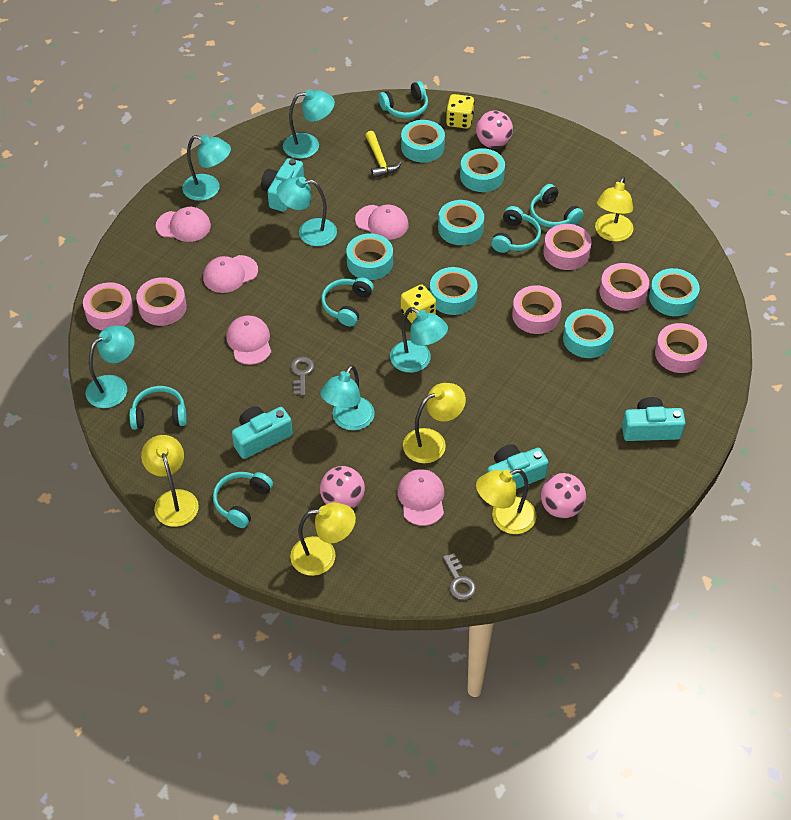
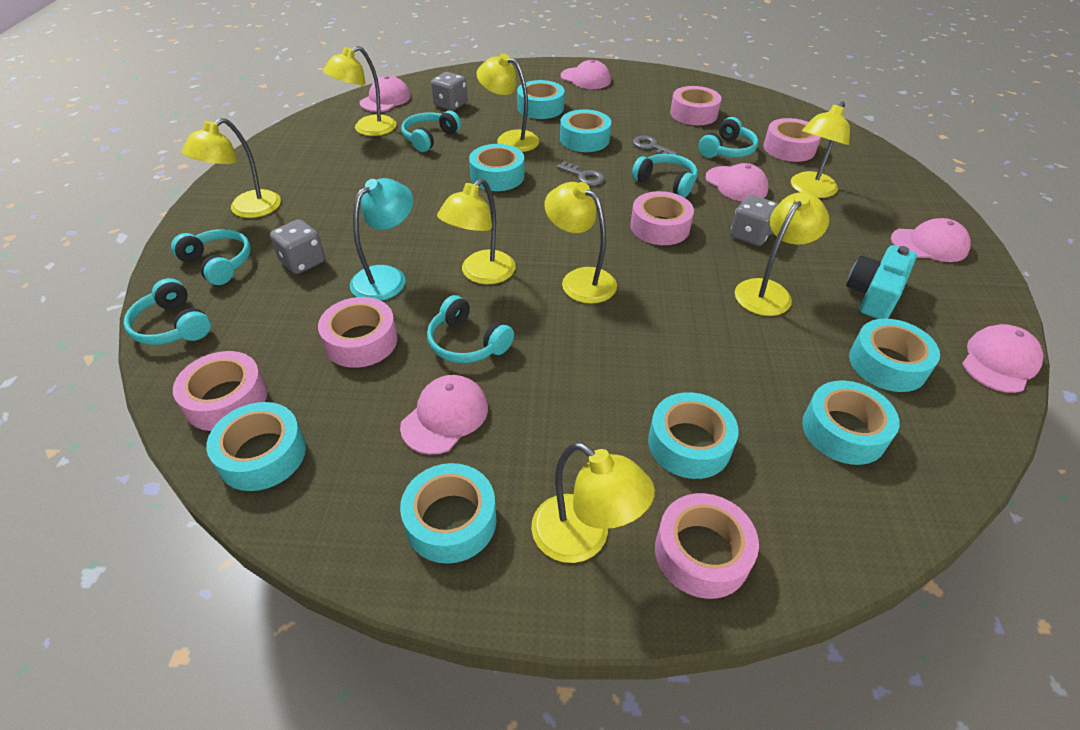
grey dice: 0 -> 3
pink ball: 3 -> 0
pink cap: 5 -> 6
turquoise camera: 4 -> 1
turquoise lamp: 6 -> 1
turquoise tape: 7 -> 8
yellow dice: 2 -> 0
yellow hammer: 1 -> 0
yellow lamp: 5 -> 8

